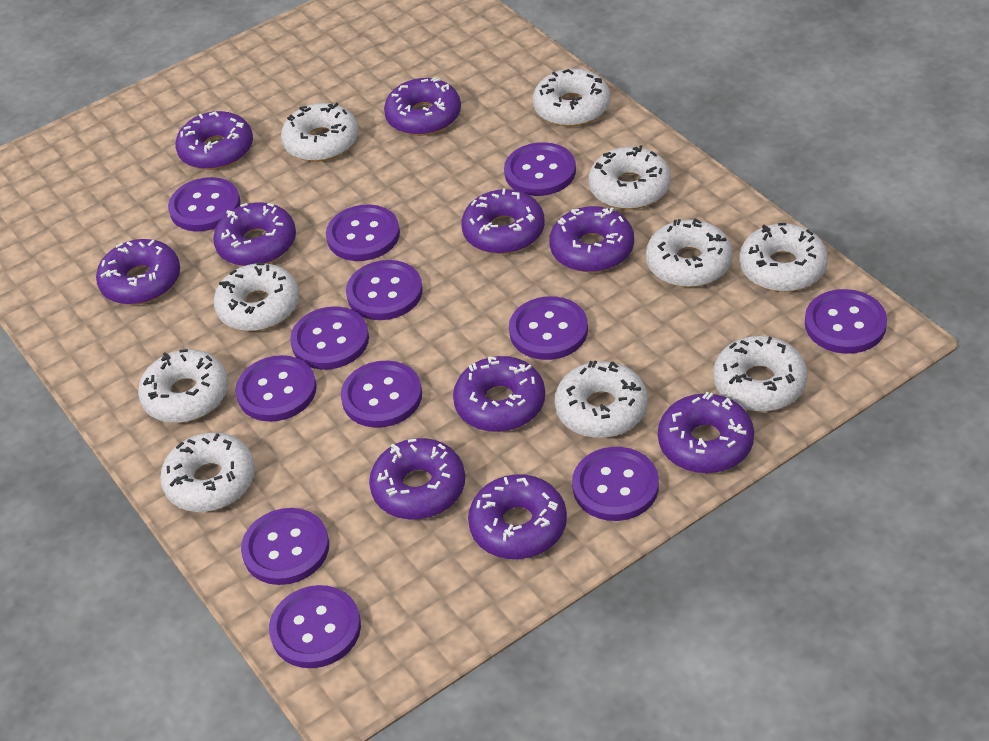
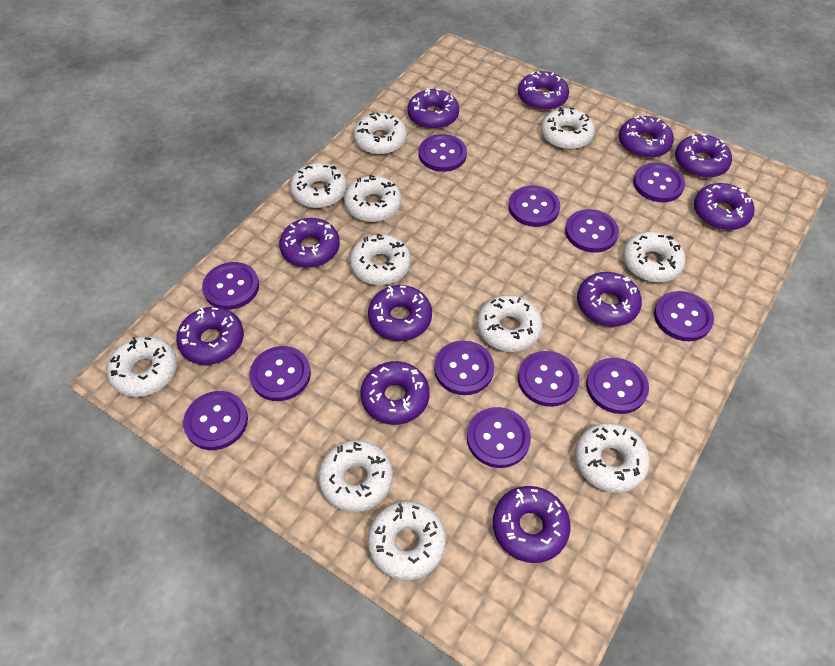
purple donut: 10 -> 11
white donut: 10 -> 11

